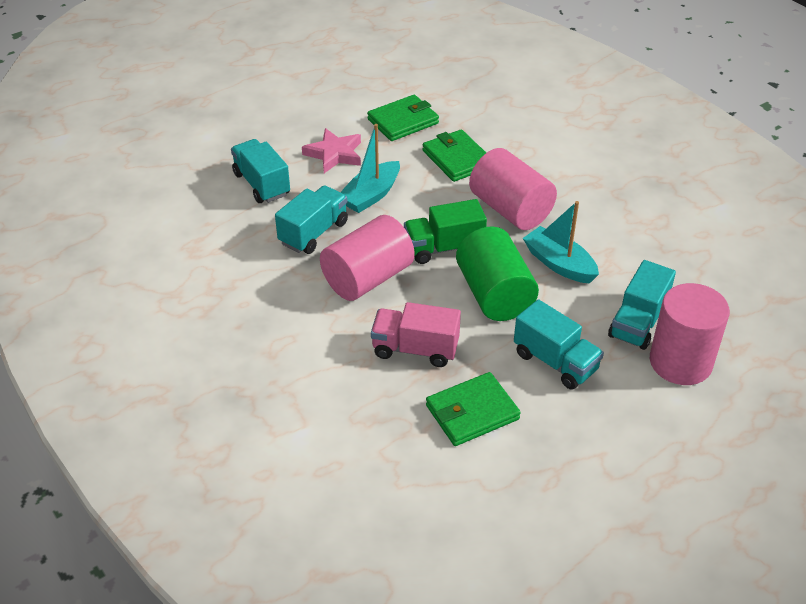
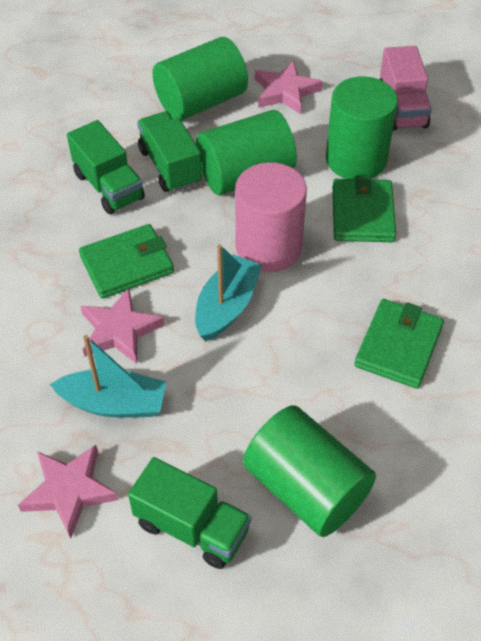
green cylinder: 1 -> 4
green truck: 1 -> 3
pink cylinder: 3 -> 1
pink star: 1 -> 3
turquoise truck: 4 -> 0

